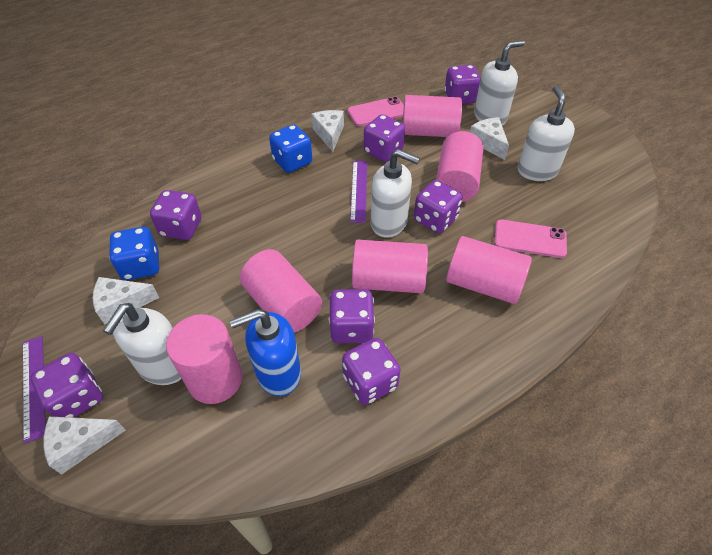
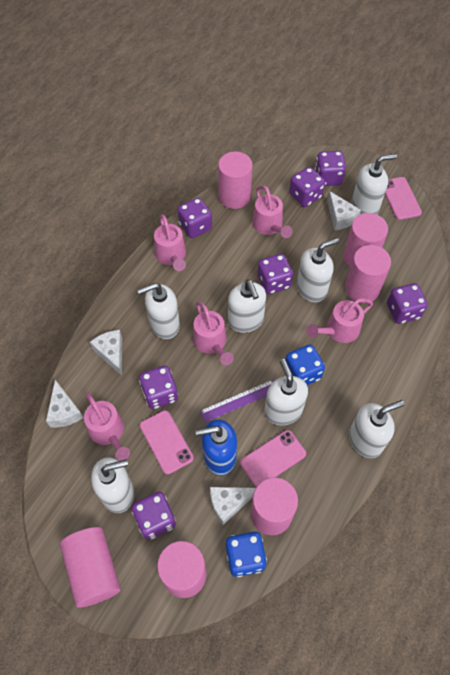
pink phone: 2 -> 3
pink watering can: 0 -> 5
purple ruler: 2 -> 1
white soap dispenser: 4 -> 7

